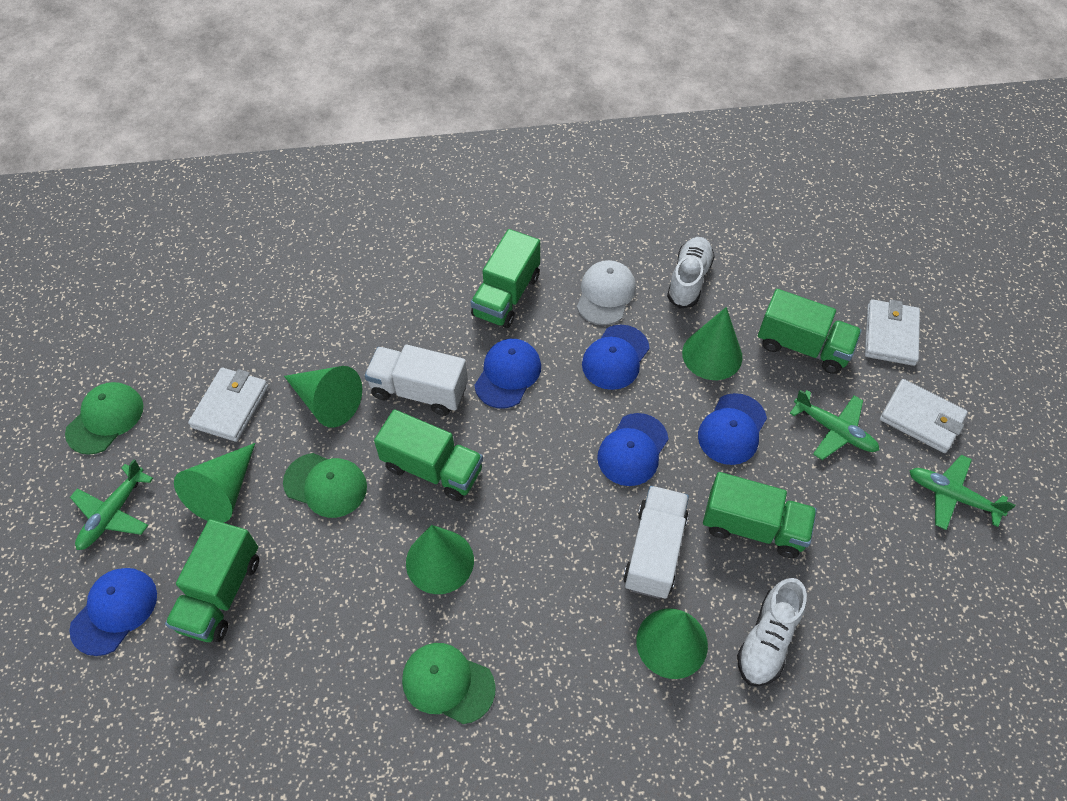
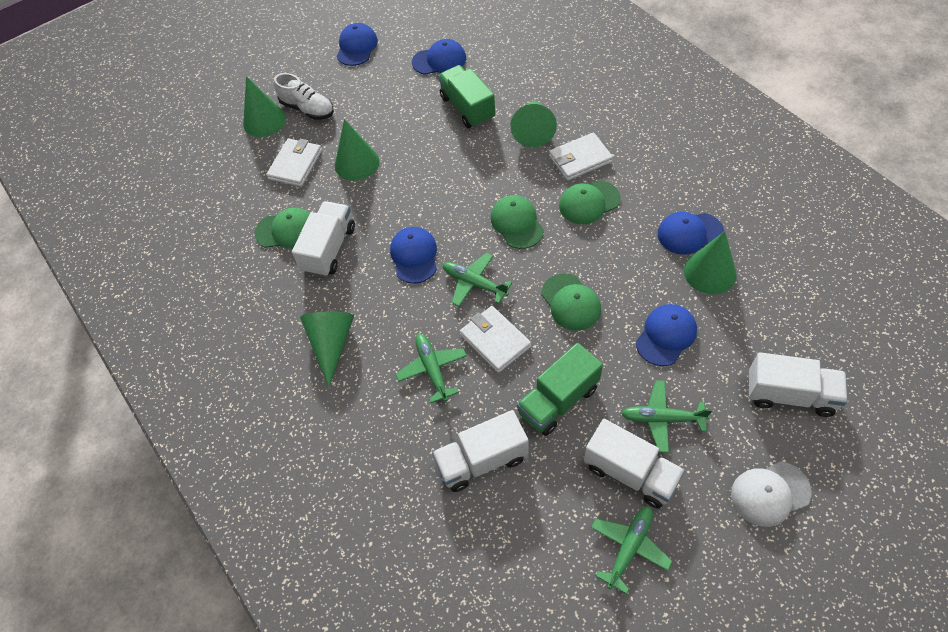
green cap: 3 -> 4
green plane: 3 -> 4
green truck: 5 -> 2
white shoe: 2 -> 1
white truck: 2 -> 4

